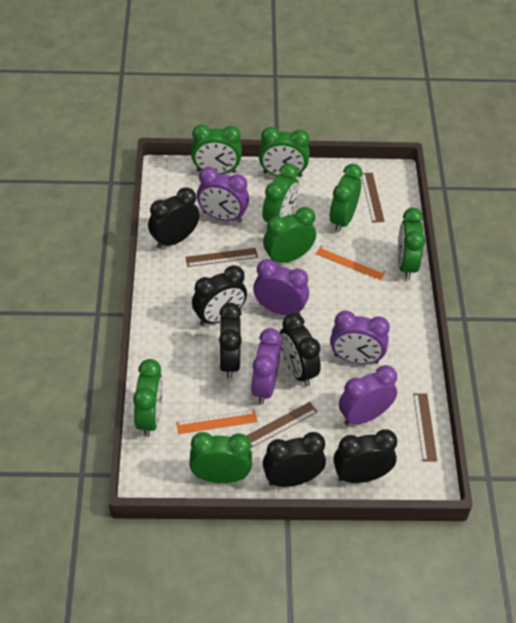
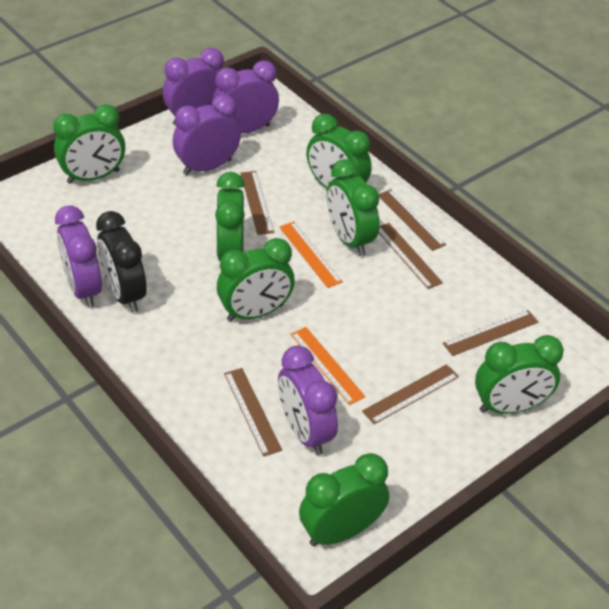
black clock: 6 -> 1
brown ruler: 4 -> 6
green clock: 8 -> 7

